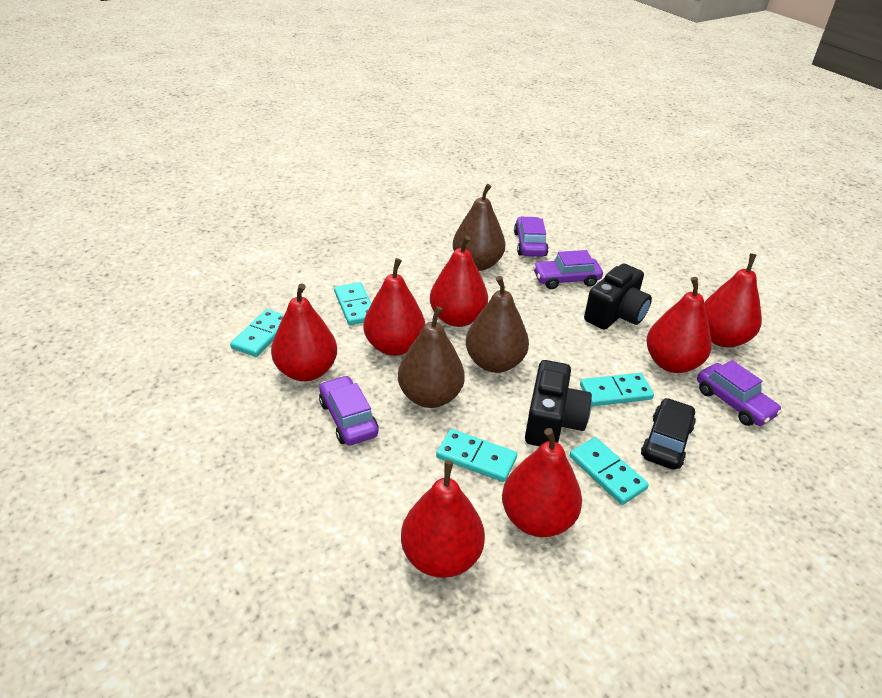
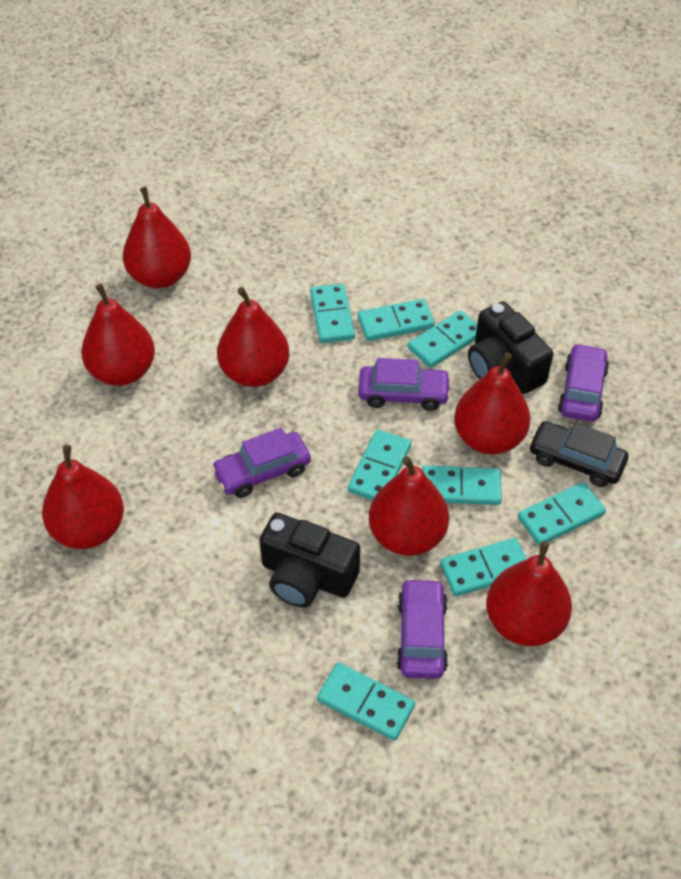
brown pear: 3 -> 0
turquoise domino: 5 -> 8

